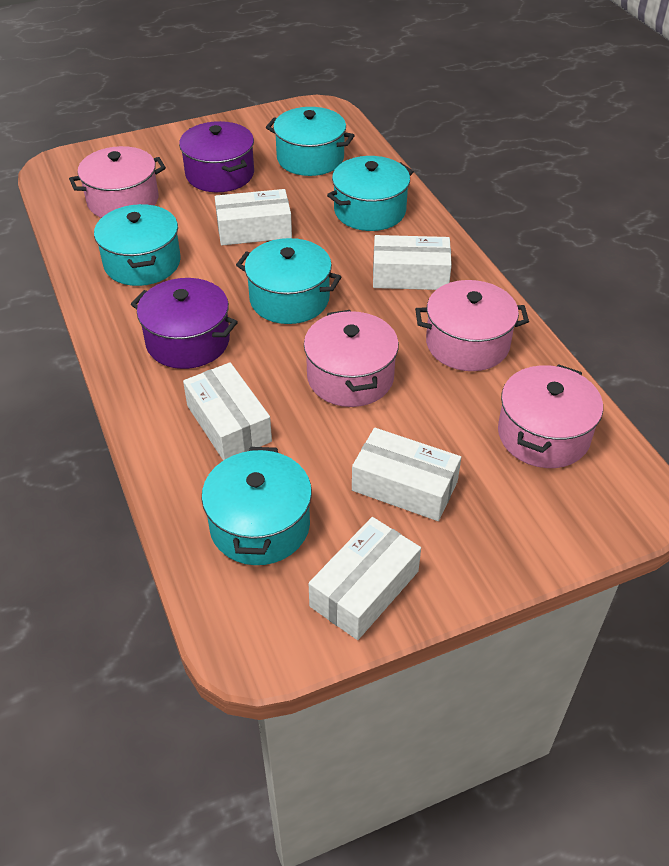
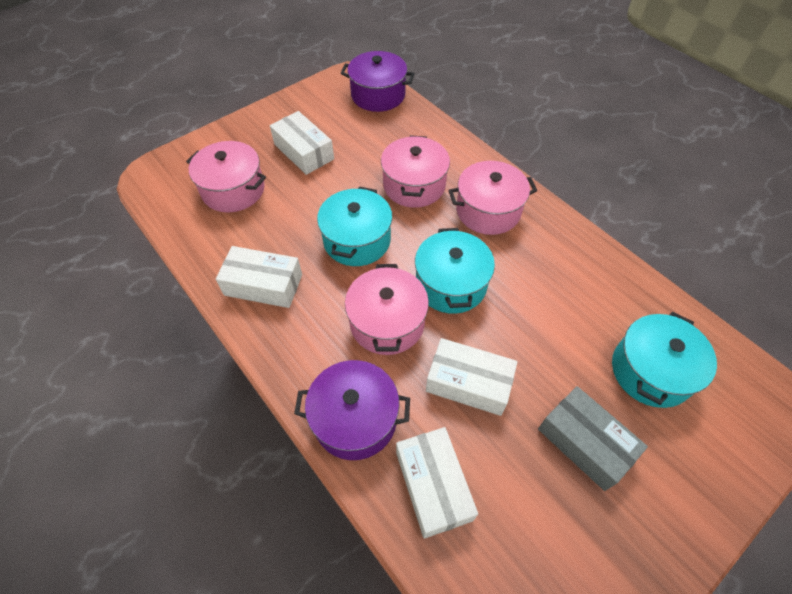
grey box: 0 -> 1
turquoise pot: 5 -> 3
white box: 5 -> 4

